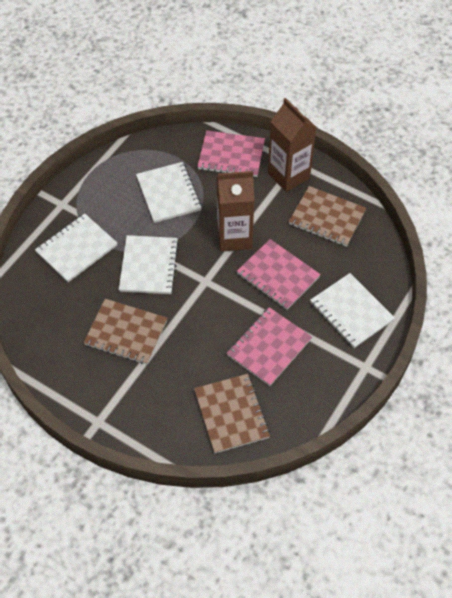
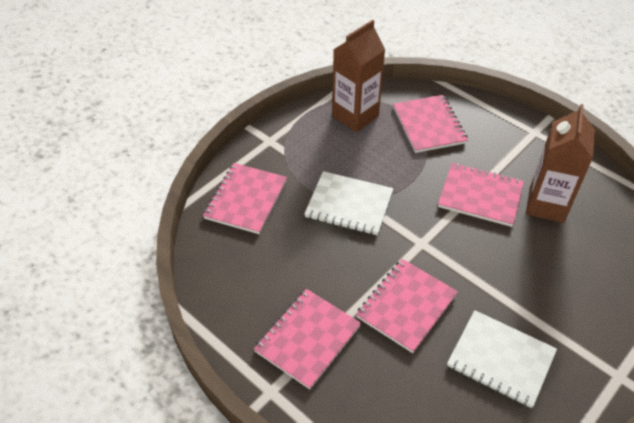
brown notebook: 3 -> 0
pink notebook: 3 -> 5
white notebook: 4 -> 2

